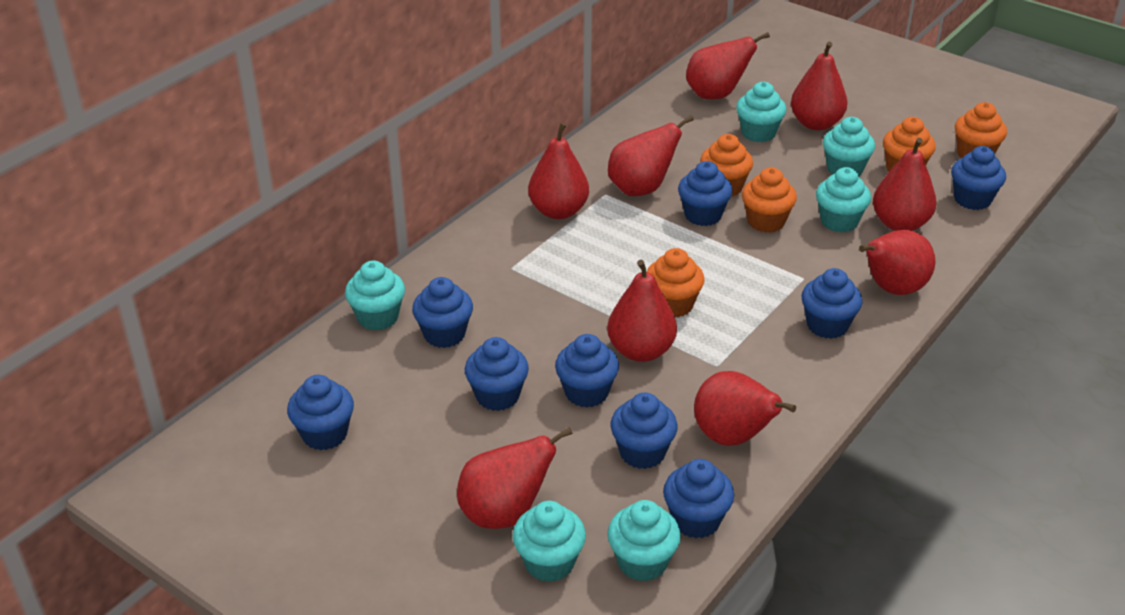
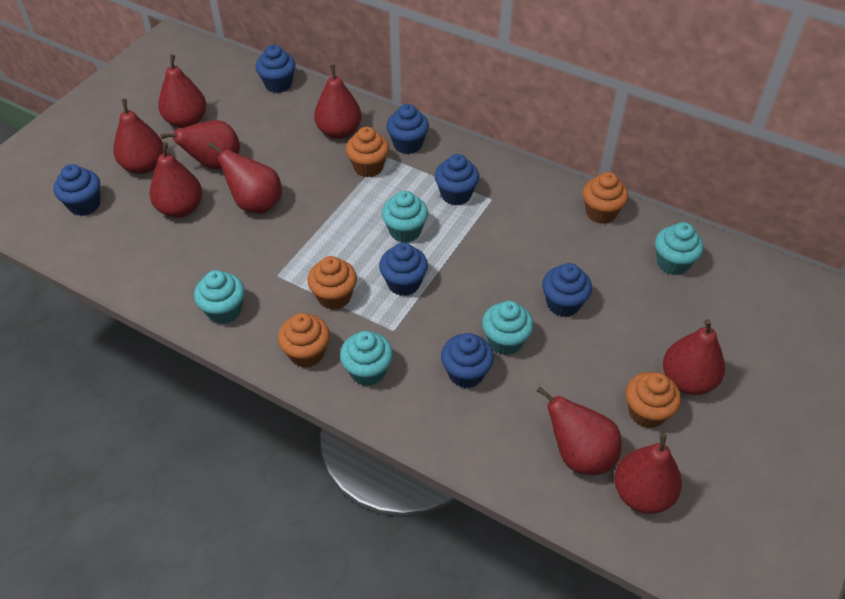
blue cupcake: 9 -> 7
turquoise cupcake: 6 -> 5

